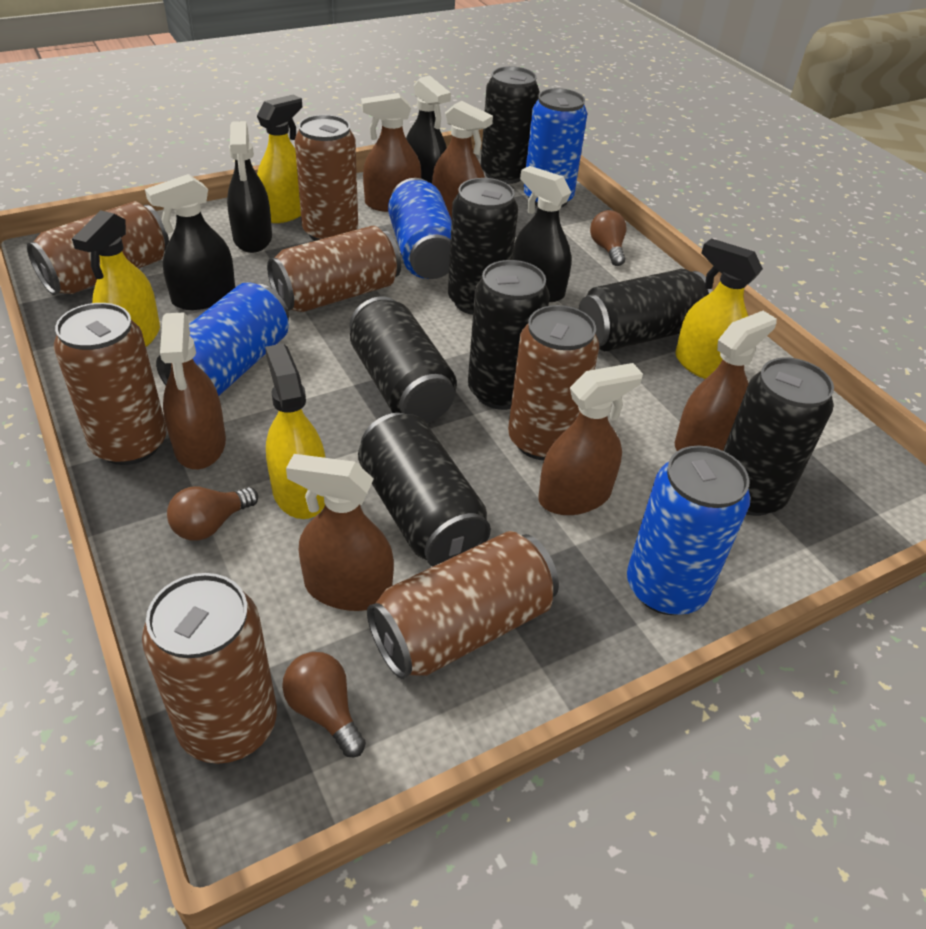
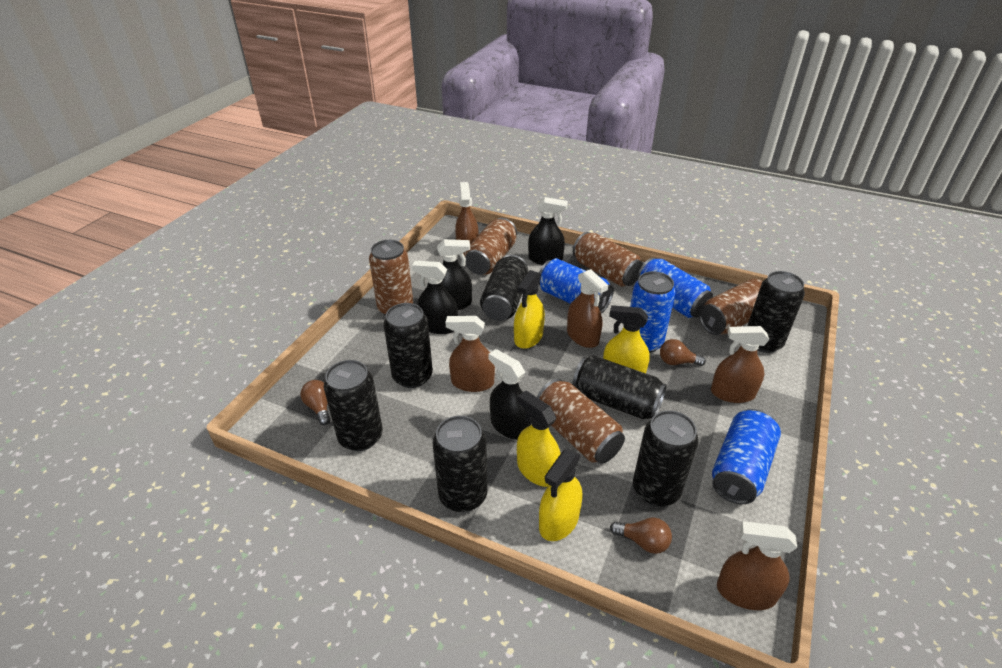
brown can: 7 -> 5
brown spray bottle: 6 -> 5

